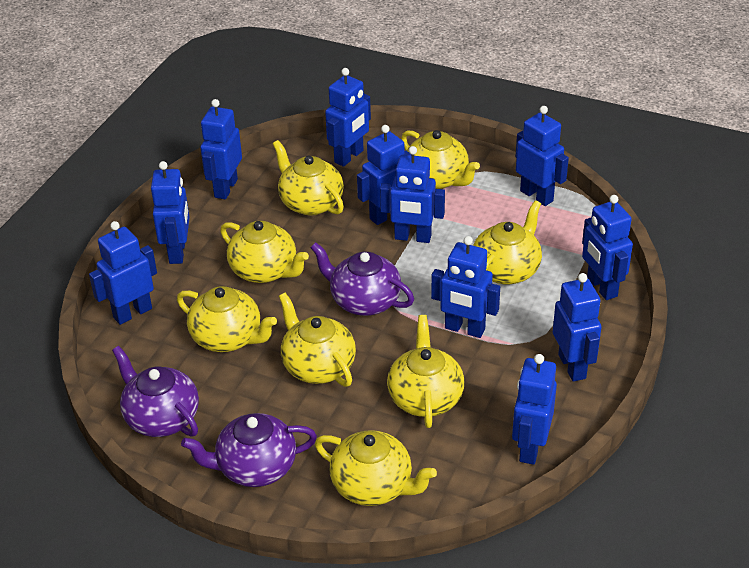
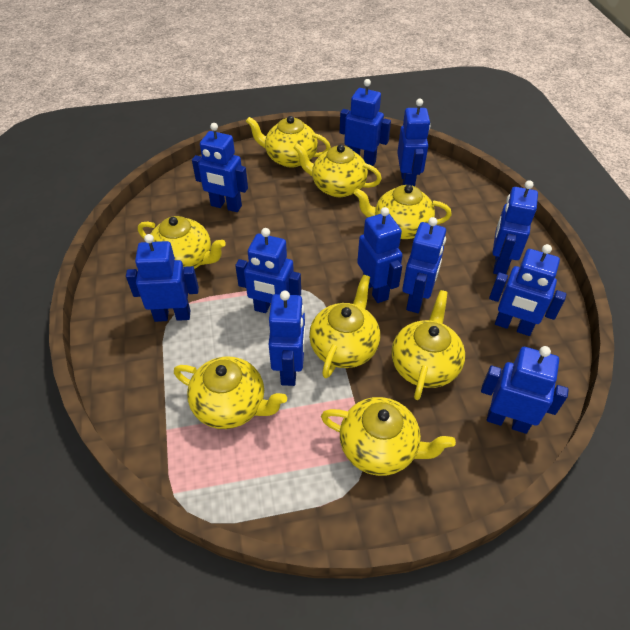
purple teapot: 3 -> 0

